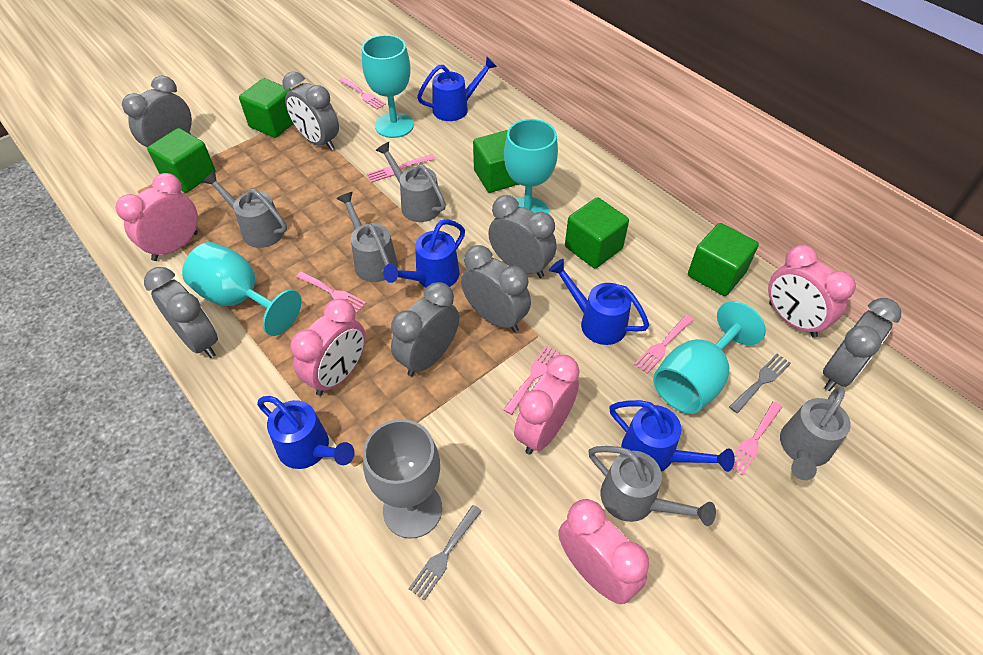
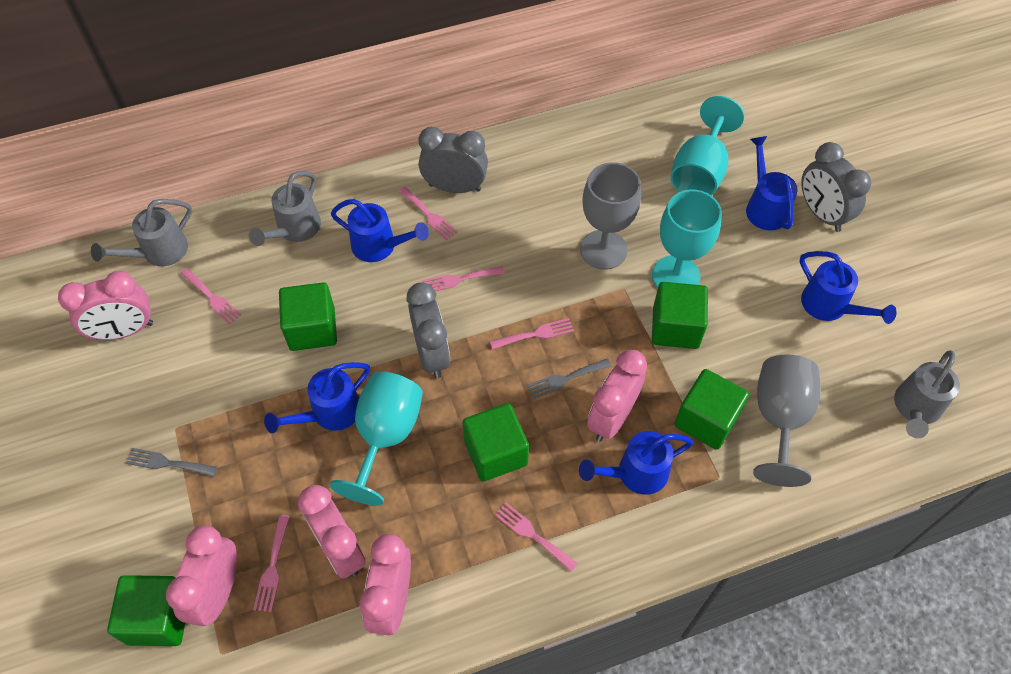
grey clock: 7 -> 3
grey goblet: 1 -> 2
grey watering can: 5 -> 3
turquoise goblet: 4 -> 3

